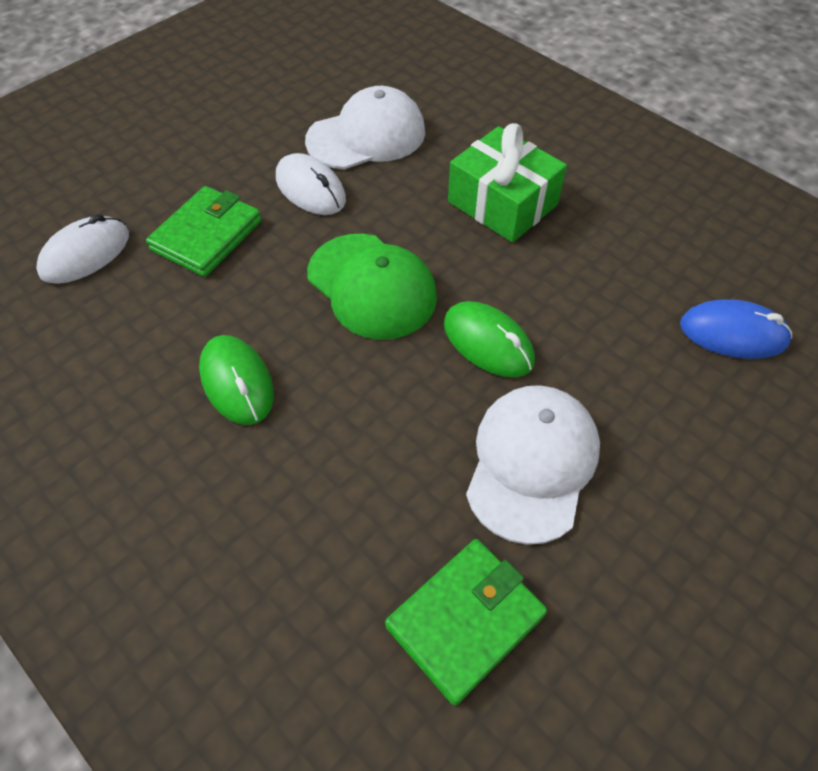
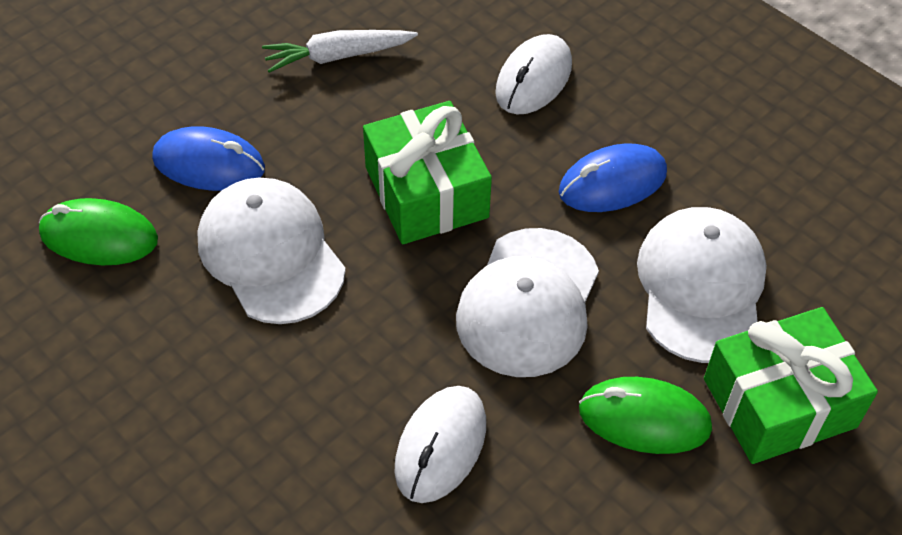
blue mouse: 1 -> 2
green cap: 1 -> 0
green gift: 1 -> 2
green wallet: 2 -> 0
white cap: 2 -> 3
white carrot: 0 -> 1

